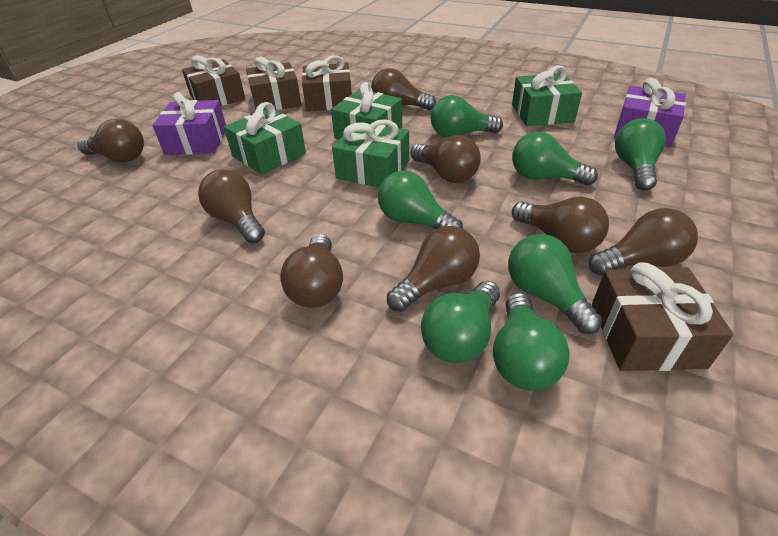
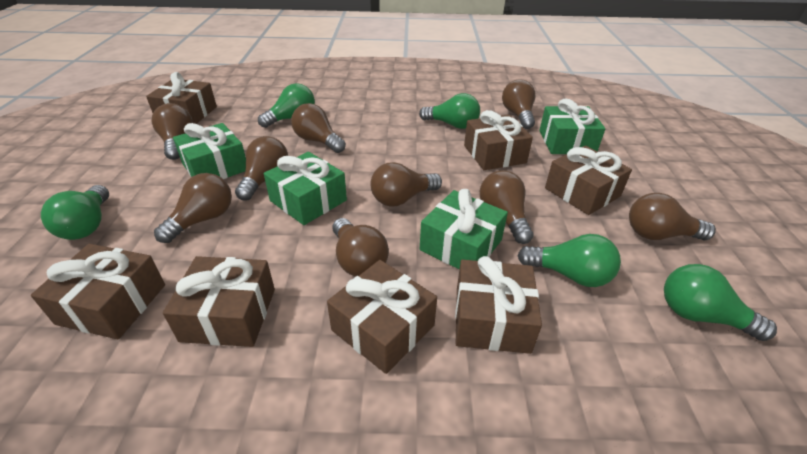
brown gift: 4 -> 7
brown light bulb: 8 -> 9
green light bulb: 7 -> 5
purple gift: 2 -> 0

